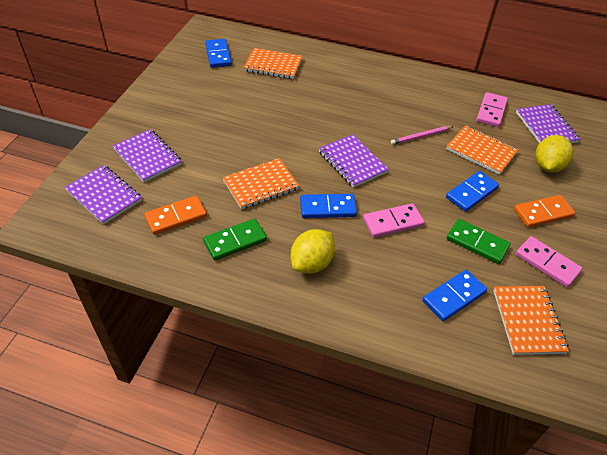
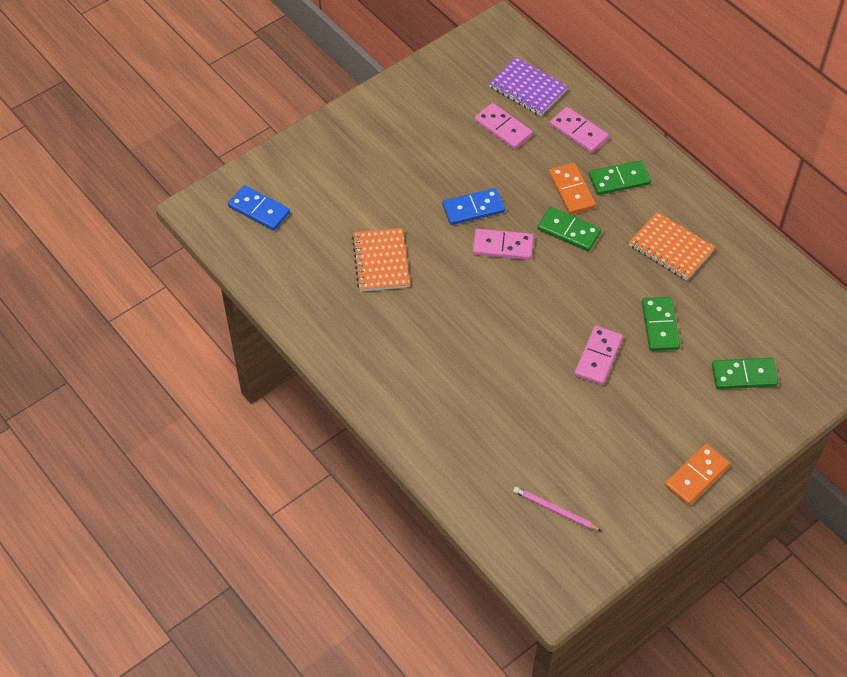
blue domino: 4 -> 2
green domino: 2 -> 4
orange notebook: 4 -> 2
pink domino: 3 -> 4
purple notebook: 4 -> 1
yellow lemon: 2 -> 0

